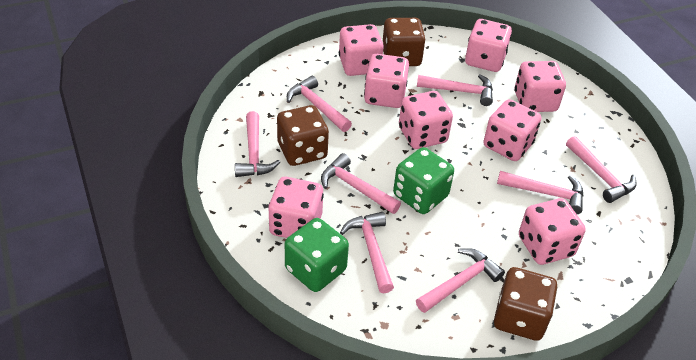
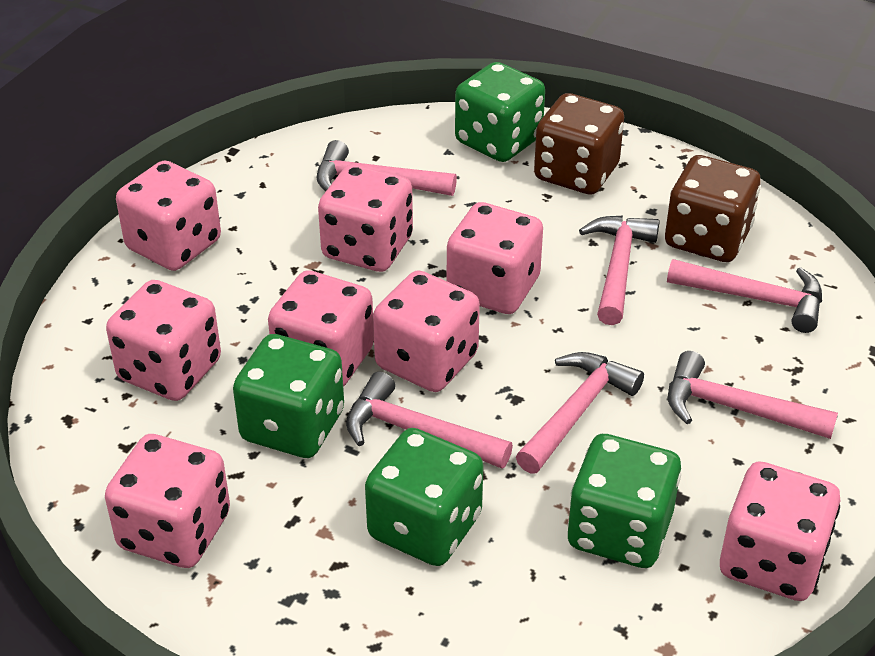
brown dice: 3 -> 2
green dice: 2 -> 4
pink hammer: 8 -> 6

